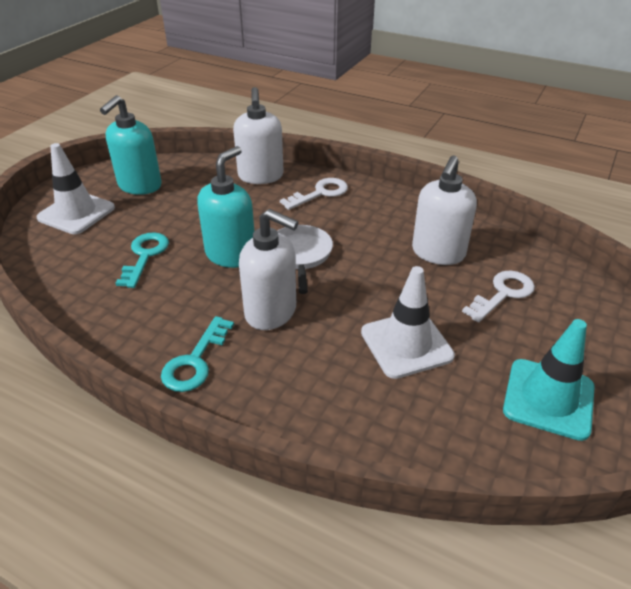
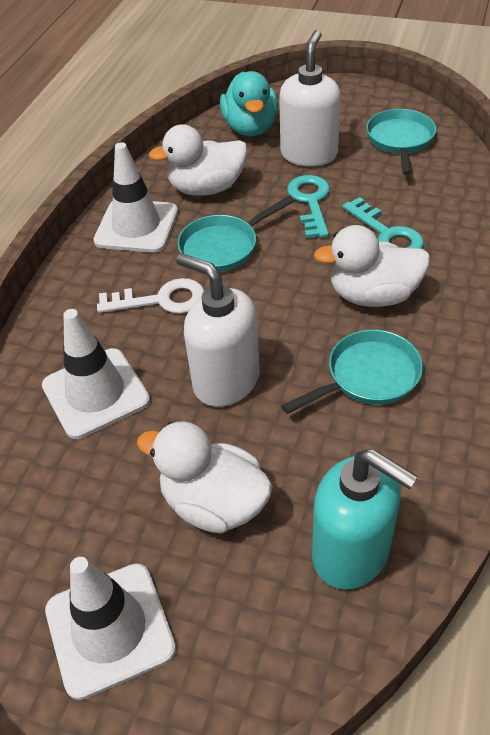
turquoise duck: 0 -> 1
turquoise pan: 0 -> 3
turquoise soap dispenser: 2 -> 1
turquoise traffic cone: 1 -> 0
white duck: 0 -> 3
white key: 2 -> 1
white pan: 1 -> 0
white soap dispenser: 3 -> 2
white traffic cone: 2 -> 3

